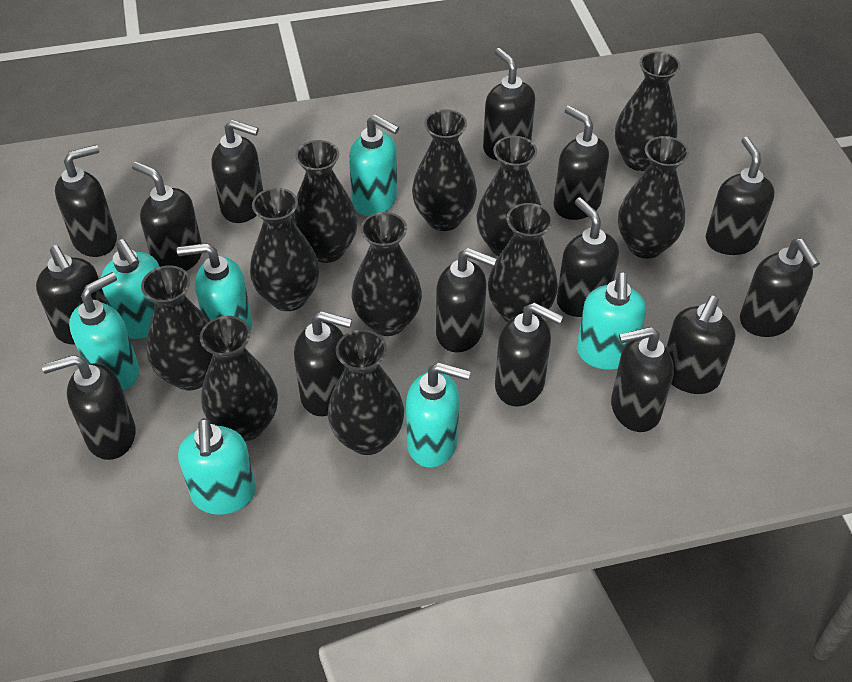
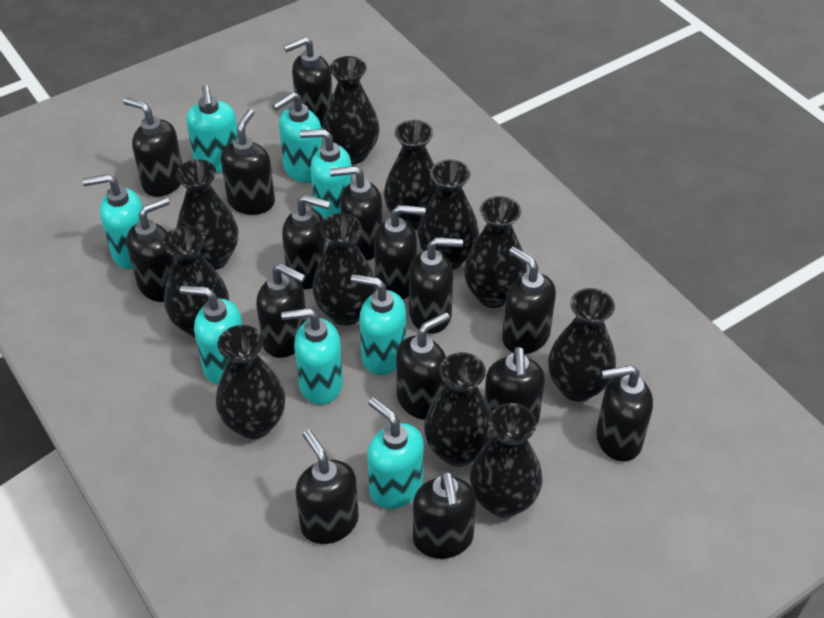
turquoise soap dispenser: 7 -> 8

